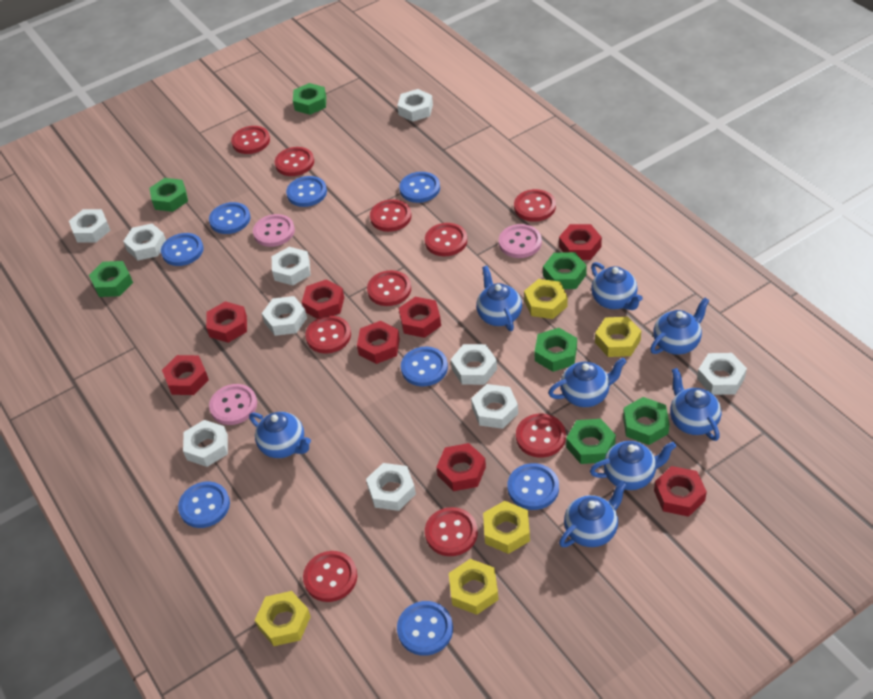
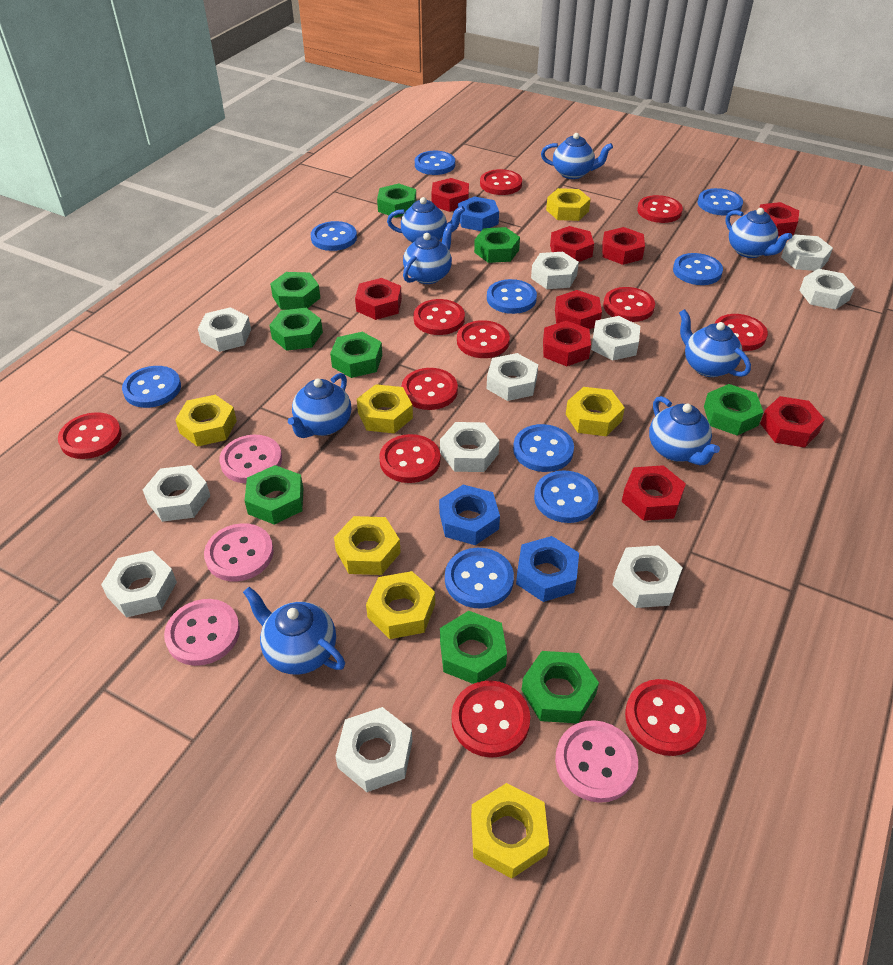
blue button: 8 -> 9
blue nut: 0 -> 3
green nut: 7 -> 9
pink button: 3 -> 4
red button: 10 -> 11
red nut: 8 -> 9
white nut: 10 -> 11
yellow nut: 5 -> 7

